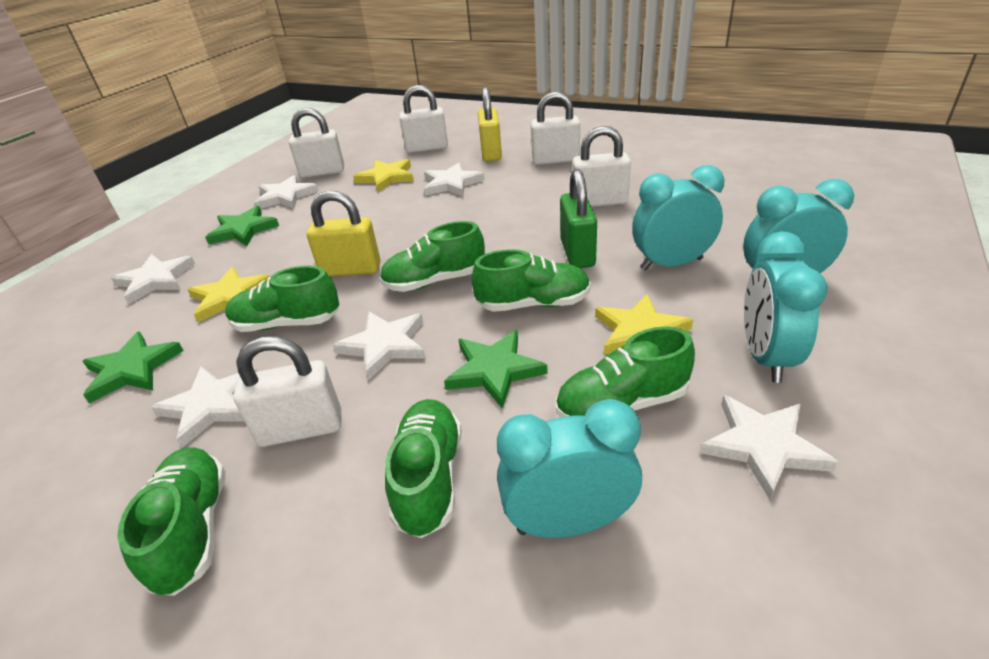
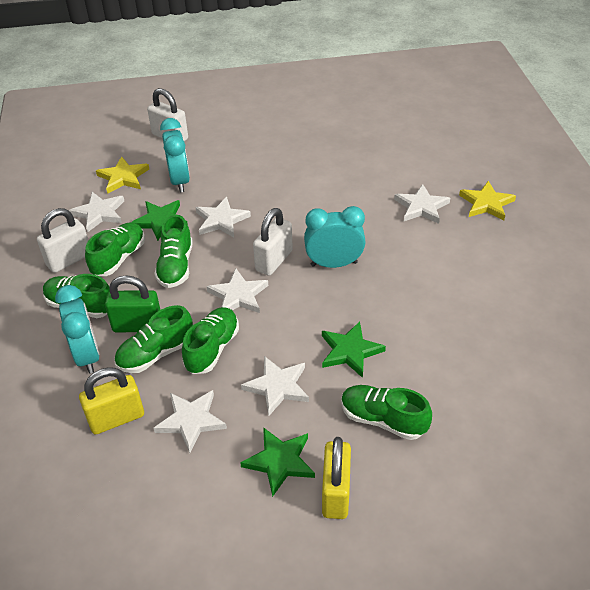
turquoise clock: 4 -> 3
white padlock: 5 -> 3
yellow star: 3 -> 2

